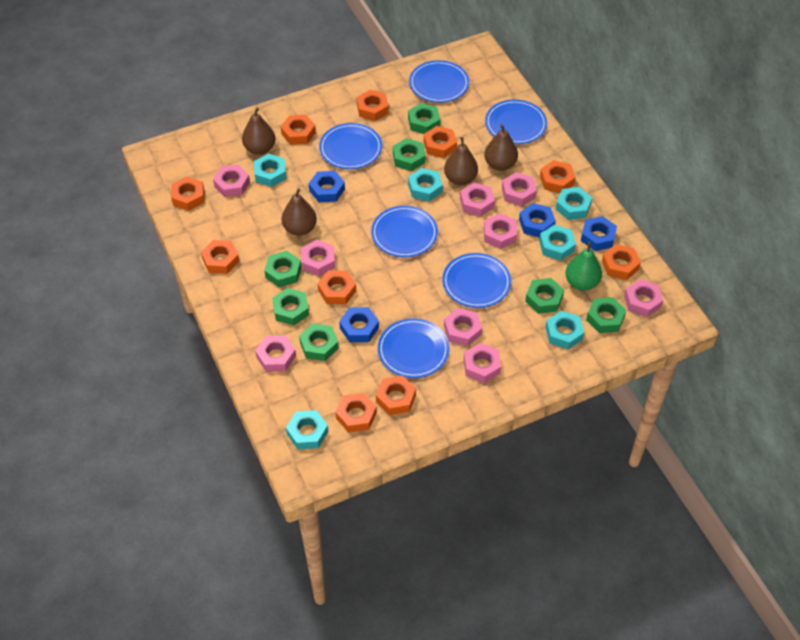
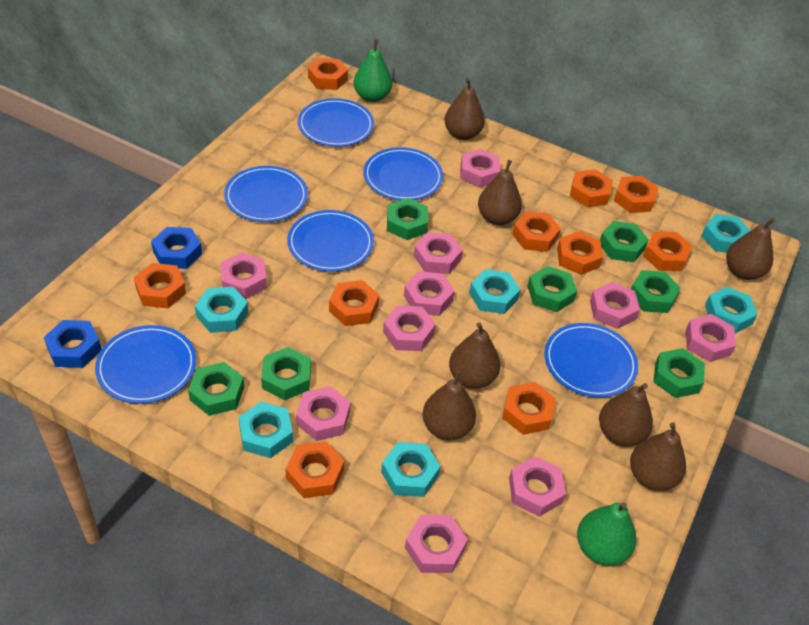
blue nut: 4 -> 2
brown pear: 4 -> 7
green pear: 1 -> 2
pink nut: 9 -> 10

